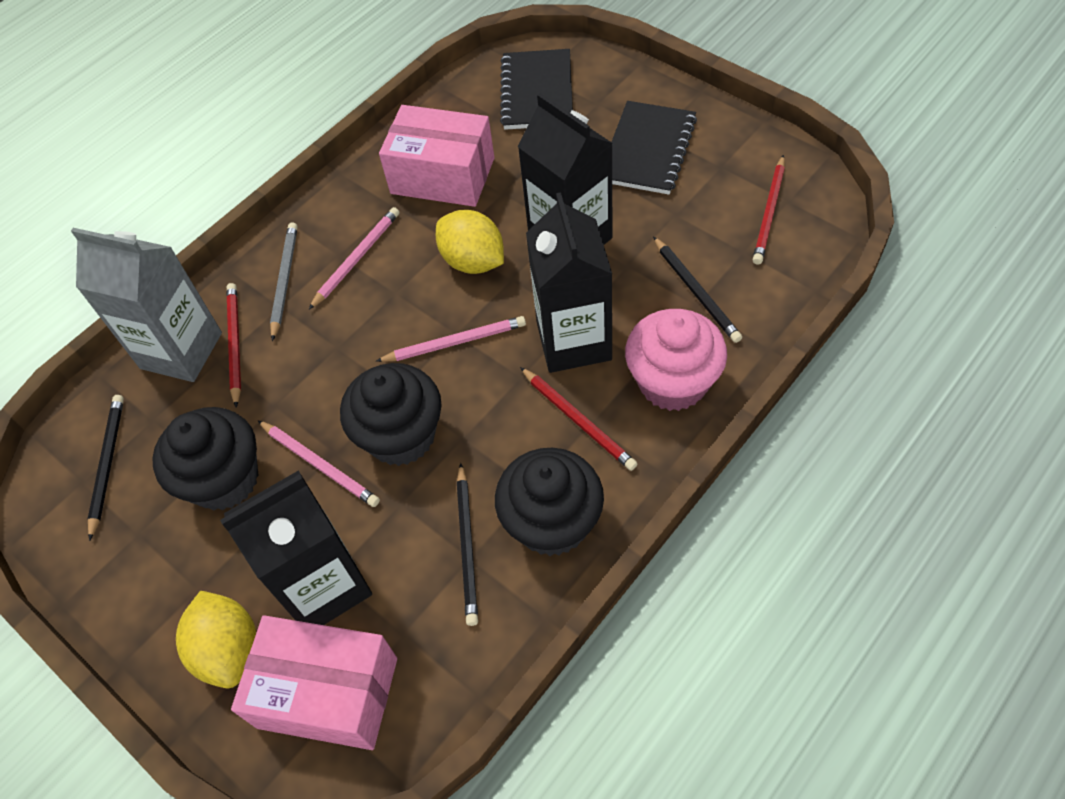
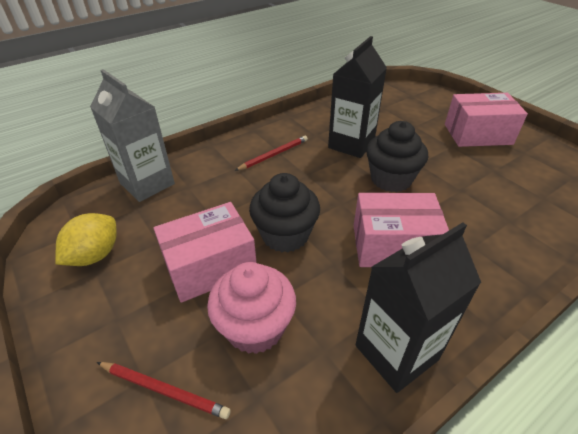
black carton: 3 -> 2
black cupcake: 3 -> 2
black notebook: 2 -> 0
black pencil: 3 -> 0
grey pencil: 1 -> 0
pink box: 2 -> 3
pink pencil: 3 -> 0
red pencil: 3 -> 2
yellow lemon: 2 -> 1

